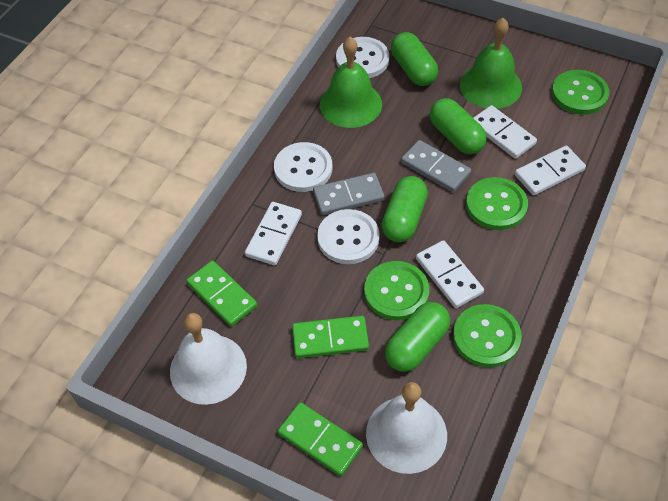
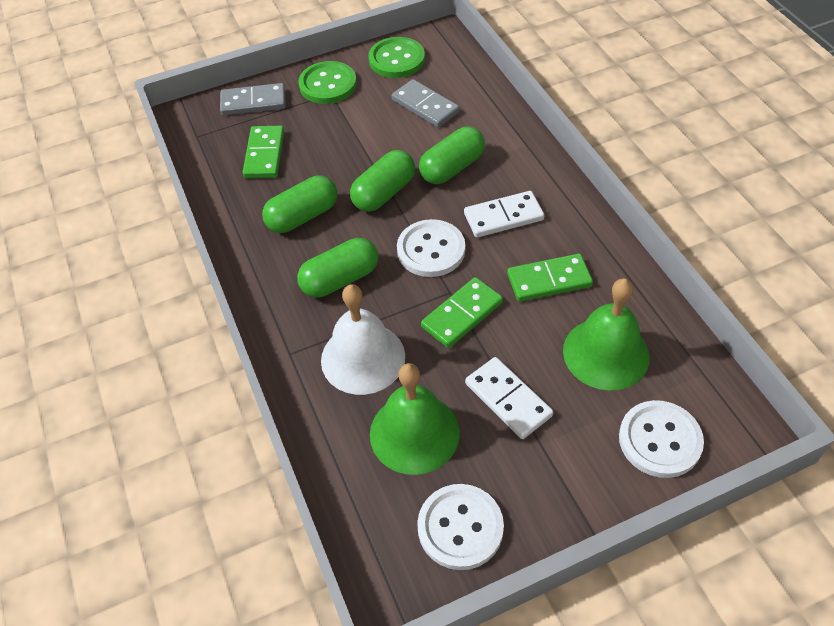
green button: 4 -> 2
white bell: 2 -> 1
white domino: 4 -> 2

